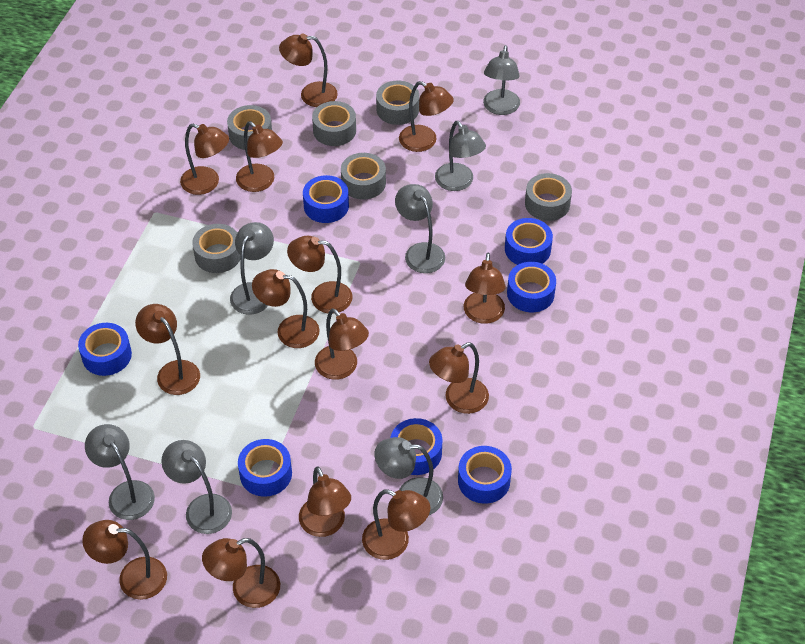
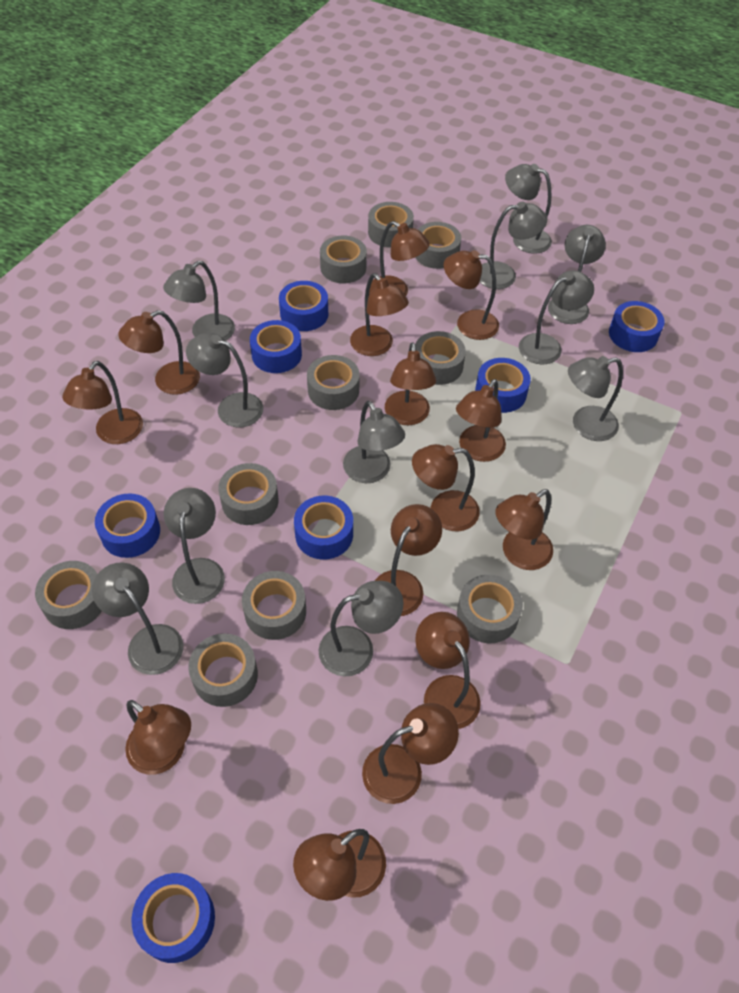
grey lamp: 7 -> 11
grey tape: 6 -> 10

